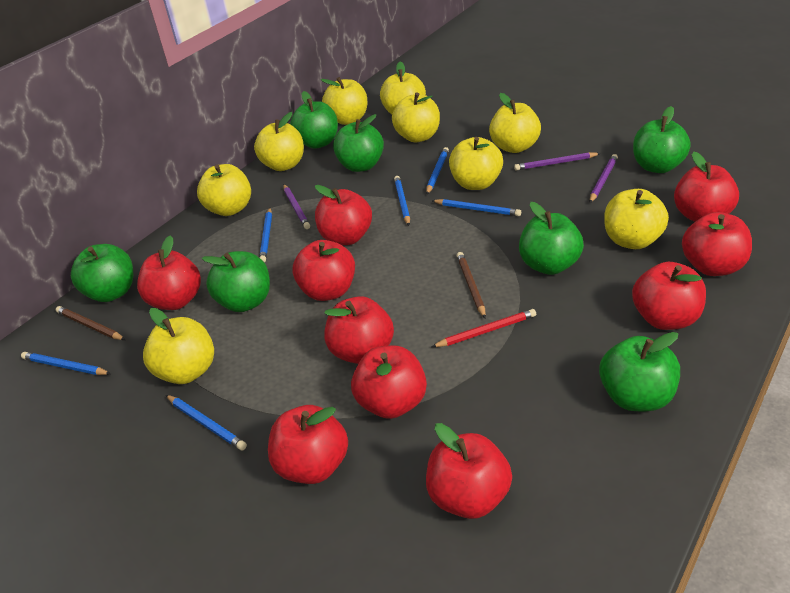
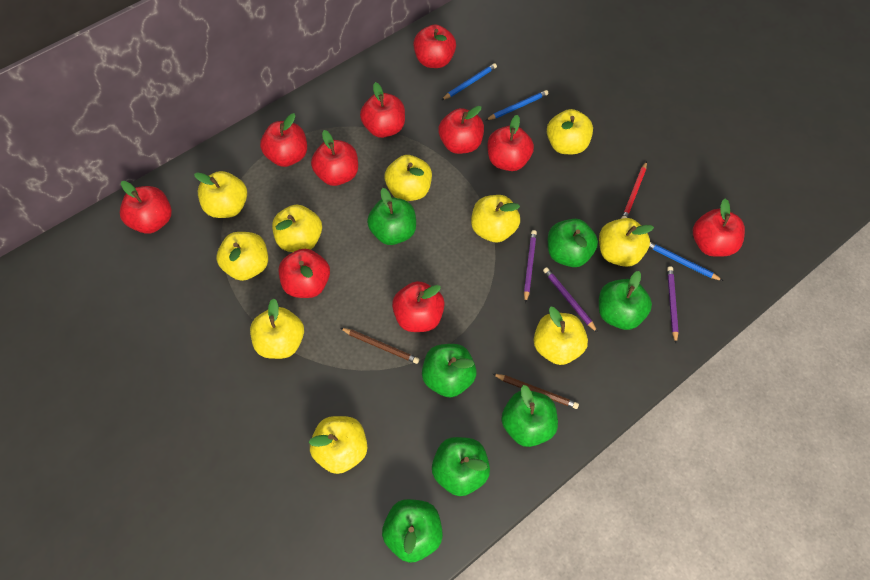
blue pencil: 6 -> 3
yellow apple: 9 -> 10

